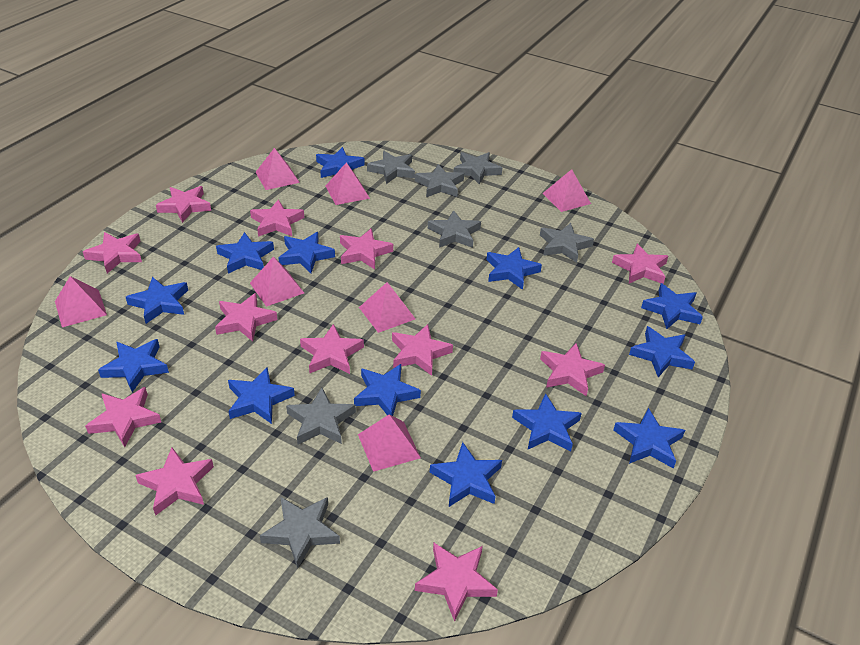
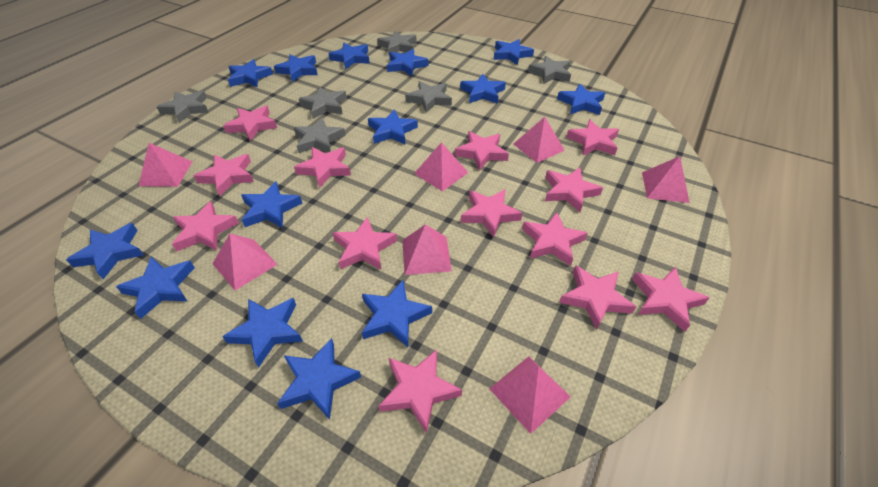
blue star: 13 -> 14
grey star: 7 -> 6
pink star: 12 -> 13

